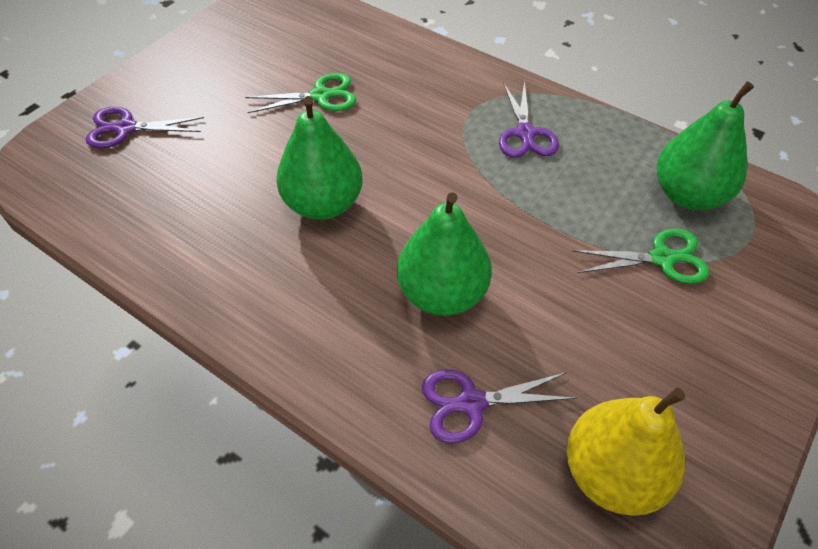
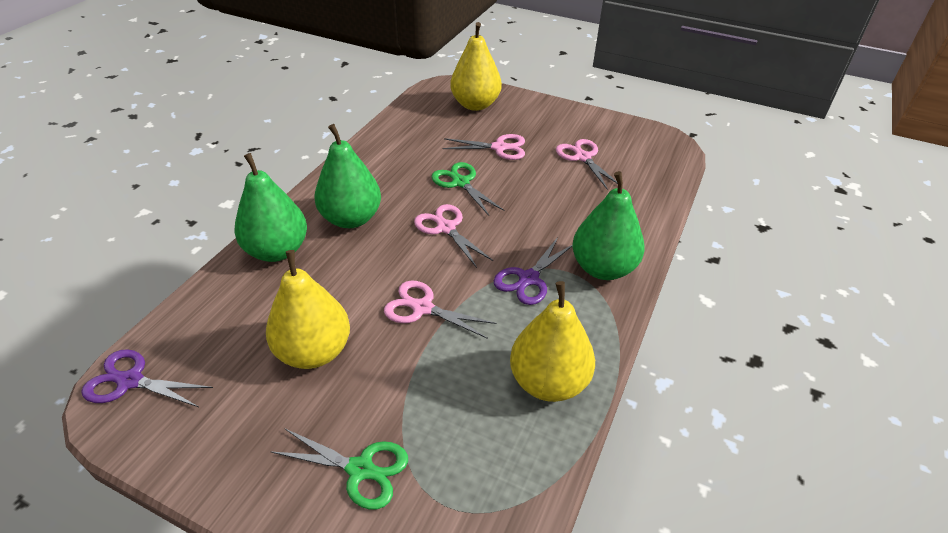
pink scissors: 0 -> 4
purple scissors: 3 -> 2
yellow pear: 1 -> 3

